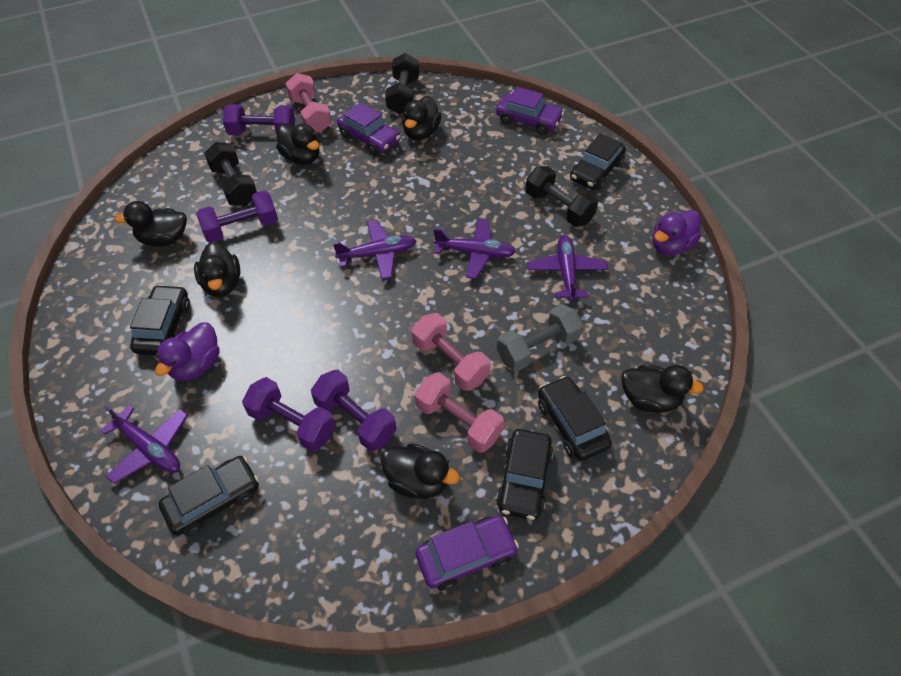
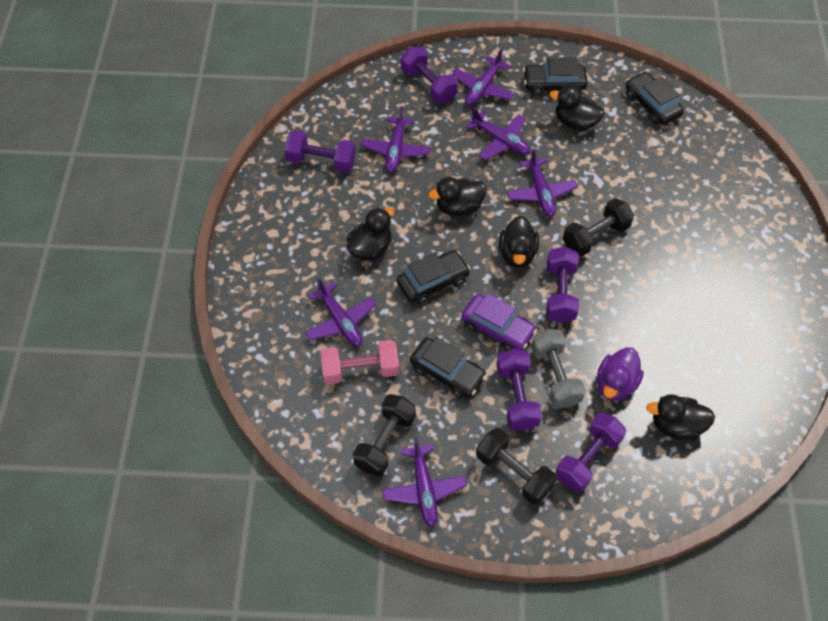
black car: 5 -> 4
black duck: 6 -> 5
pink dumbbell: 3 -> 1
purple car: 3 -> 1
purple duck: 2 -> 1
purple dumbbell: 4 -> 5
purple plane: 4 -> 6

